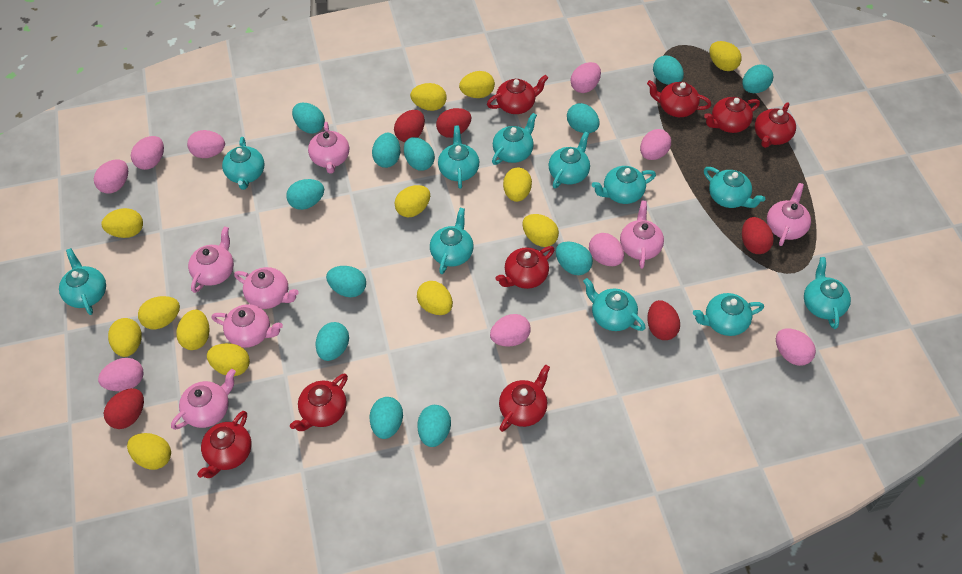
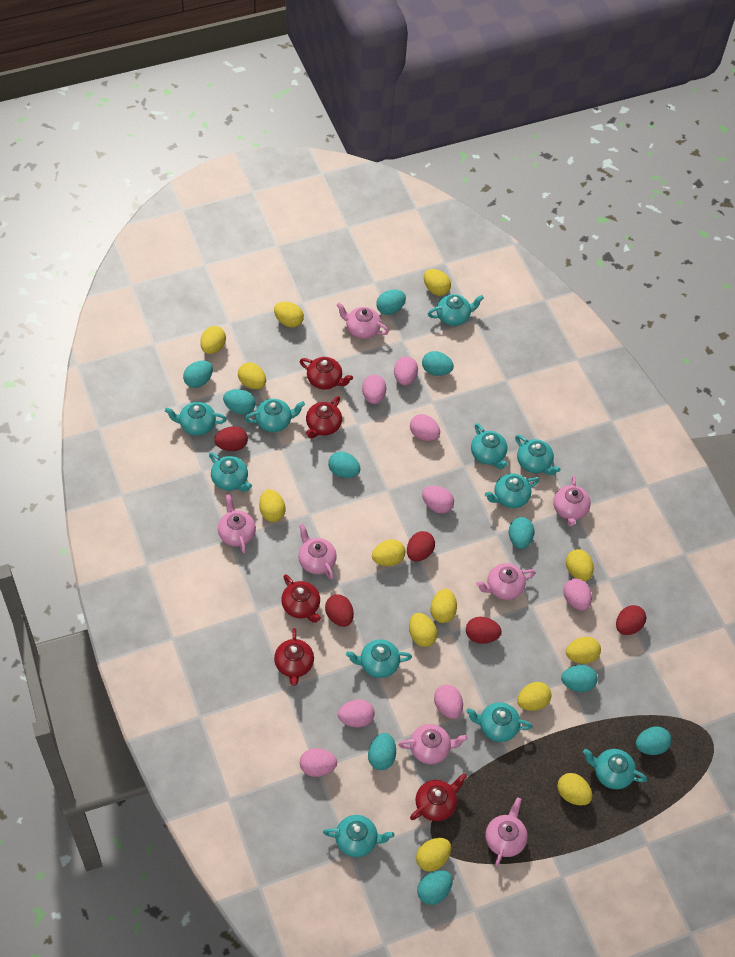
pink egg: 9 -> 8
red teapot: 8 -> 5
turquoise egg: 12 -> 10

